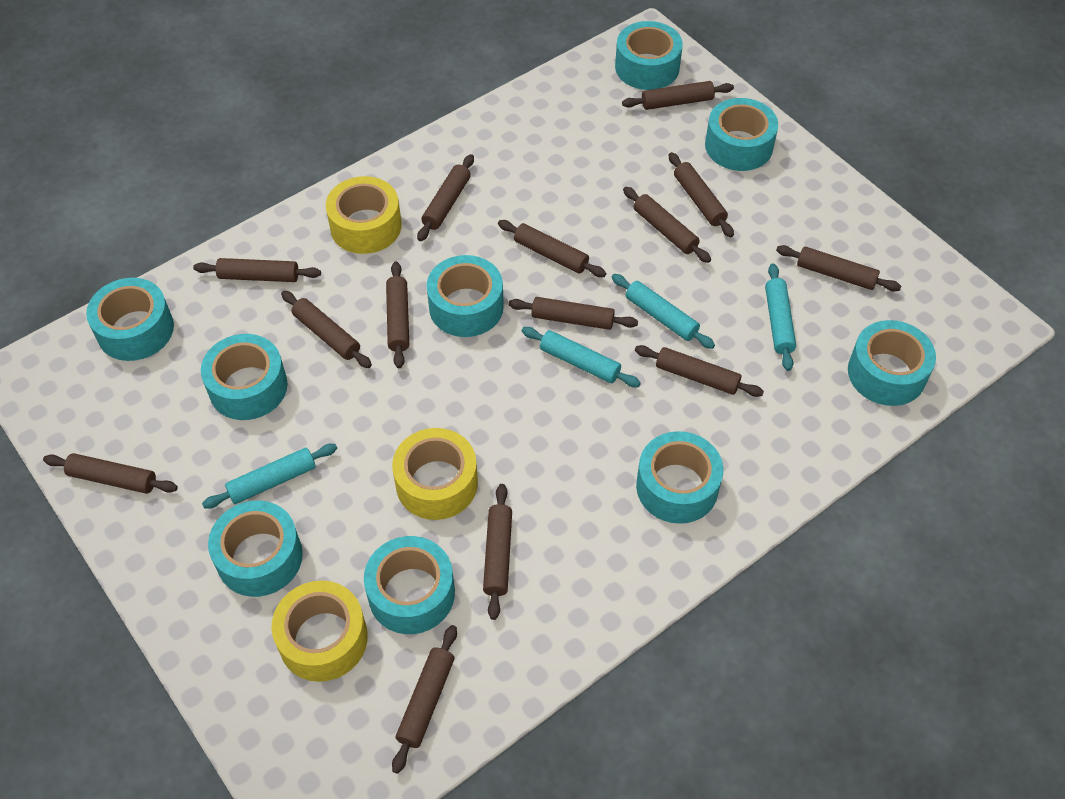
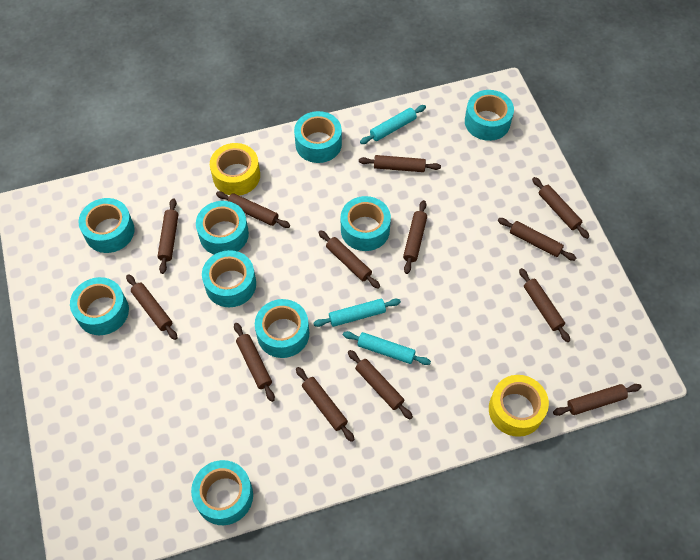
brown rolling pin: 14 -> 13
turquoise rolling pin: 4 -> 3
yellow tape: 3 -> 2

